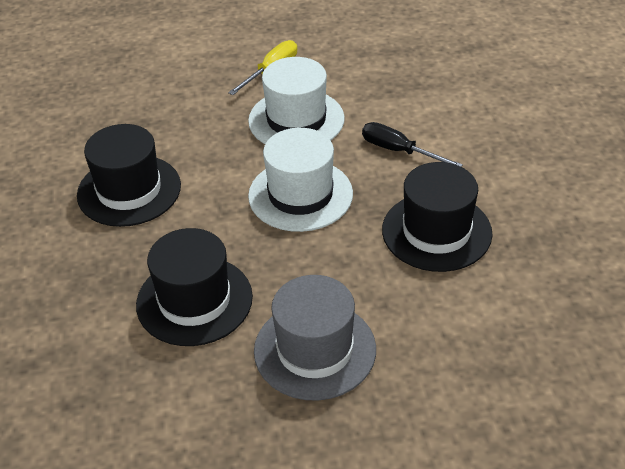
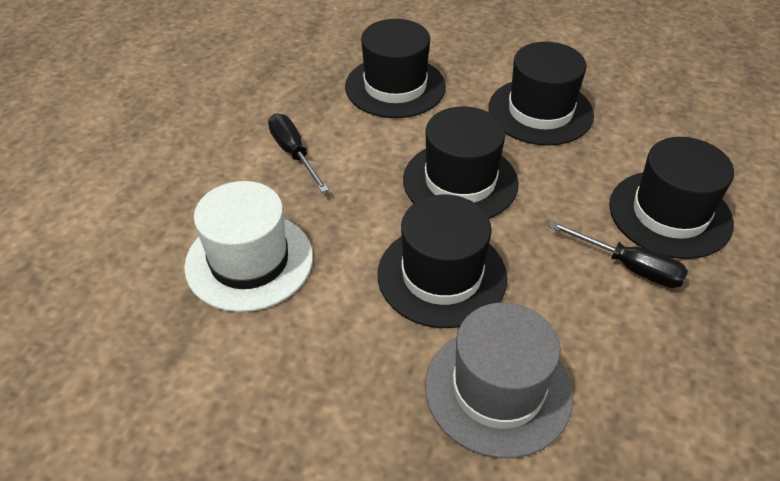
black hat: 3 -> 5
black screwdriver: 1 -> 2
white hat: 2 -> 1
yellow screwdriver: 1 -> 0

